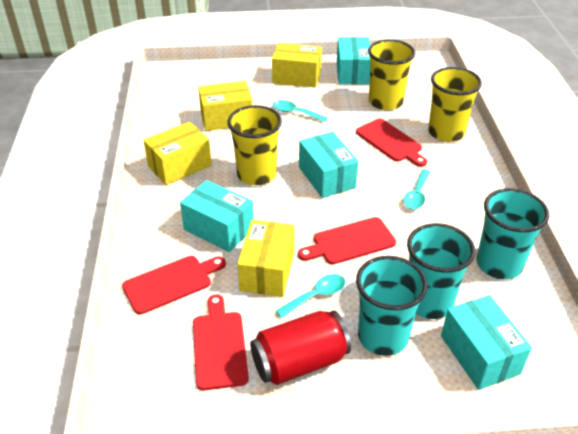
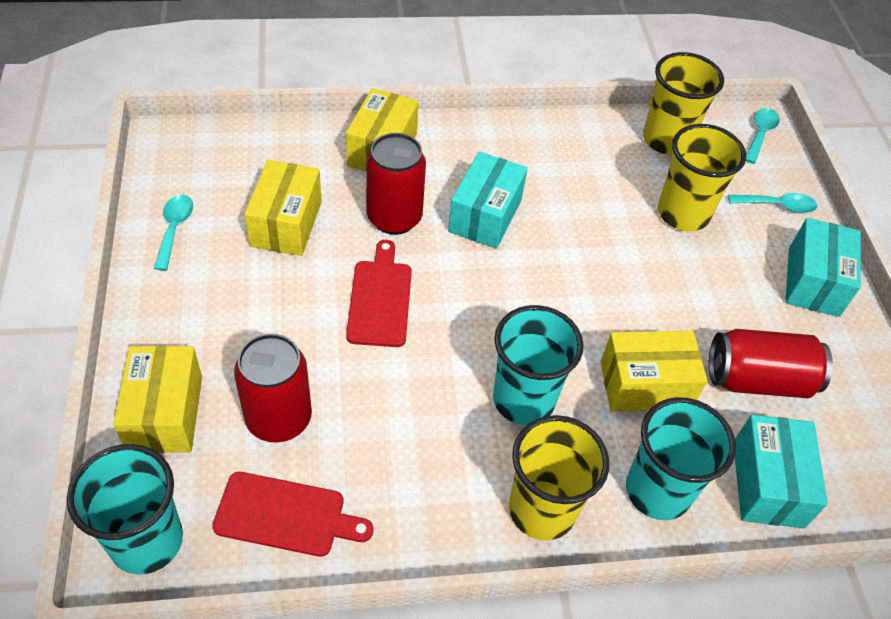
red can: 1 -> 3
red cutting board: 4 -> 2
turquoise box: 4 -> 3

